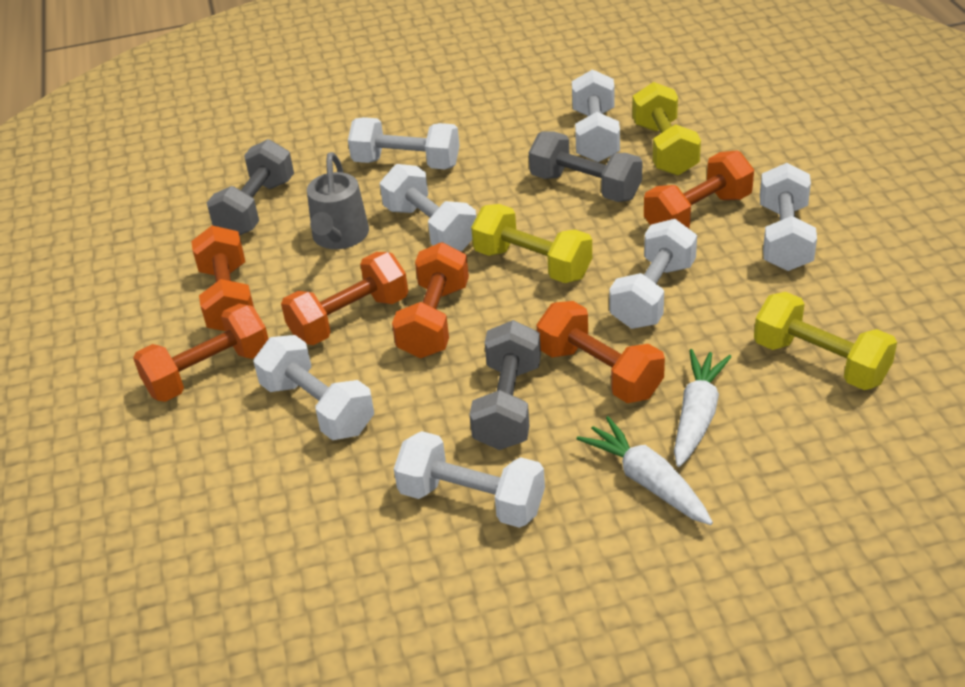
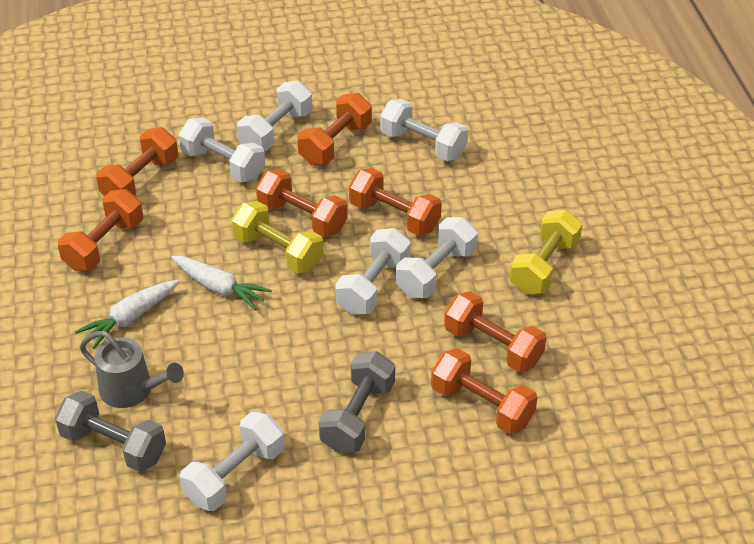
grey dumbbell: 3 -> 2
orange dumbbell: 6 -> 7
white dumbbell: 7 -> 6
yellow dumbbell: 3 -> 2

